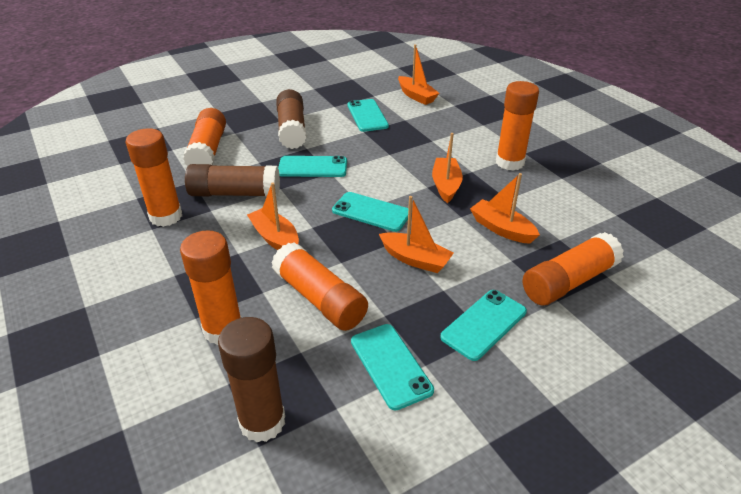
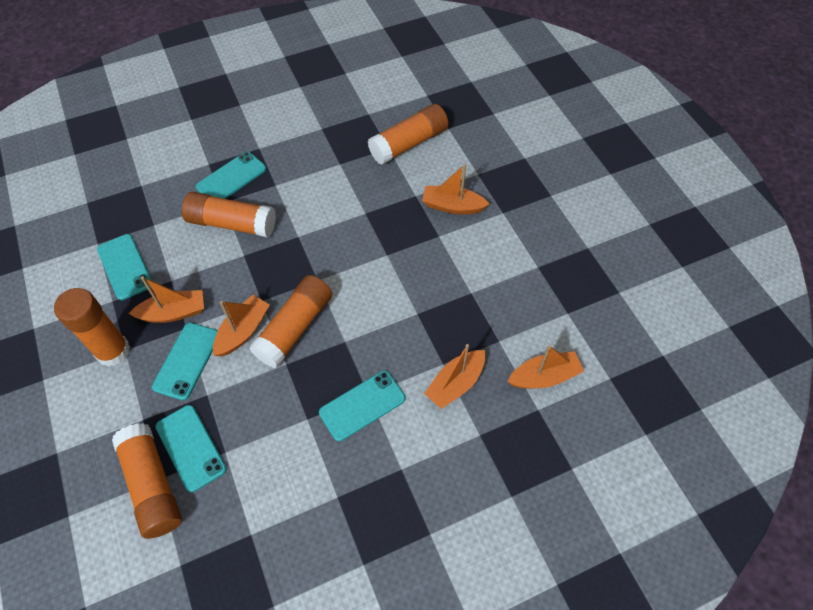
brown glue stick: 3 -> 0
orange glue stick: 6 -> 5

